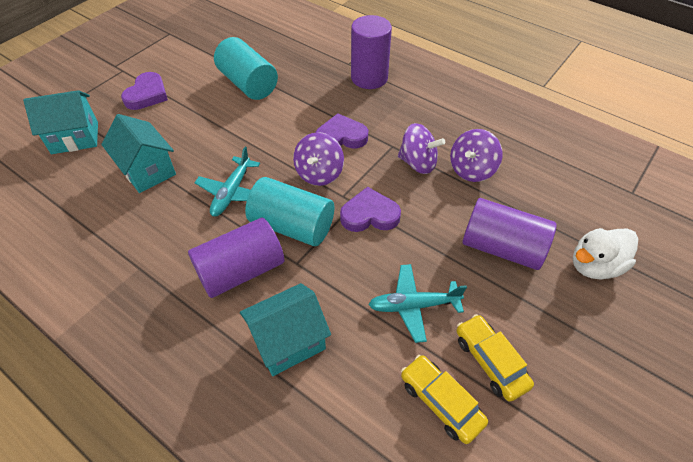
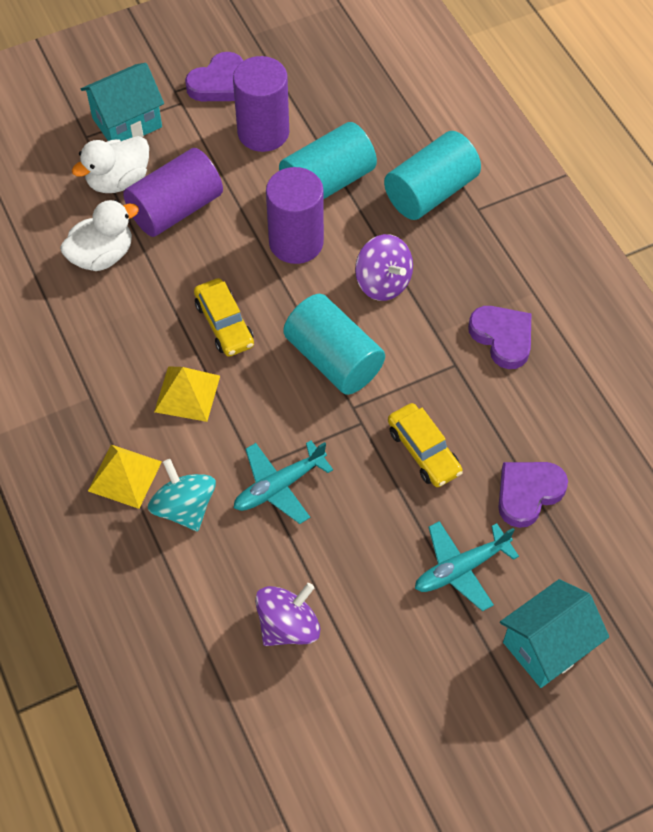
purple spinning top: 3 -> 2
turquoise cylinder: 2 -> 3
turquoise house: 3 -> 2
turquoise spinning top: 0 -> 1
white duck: 1 -> 2
yellow pyramid: 0 -> 2

